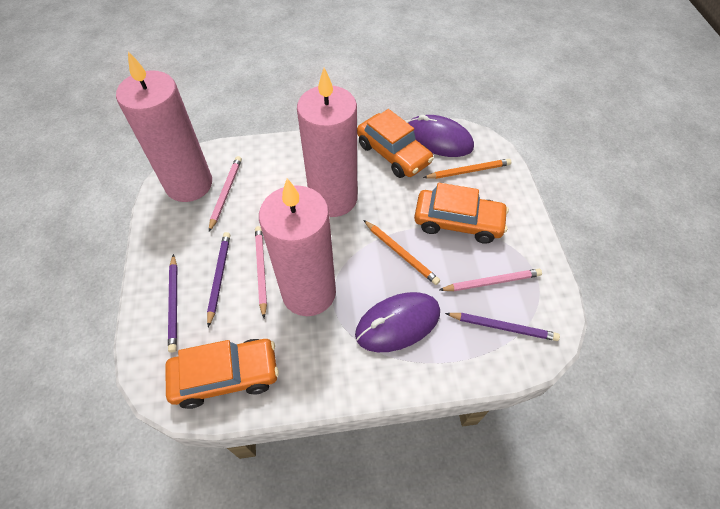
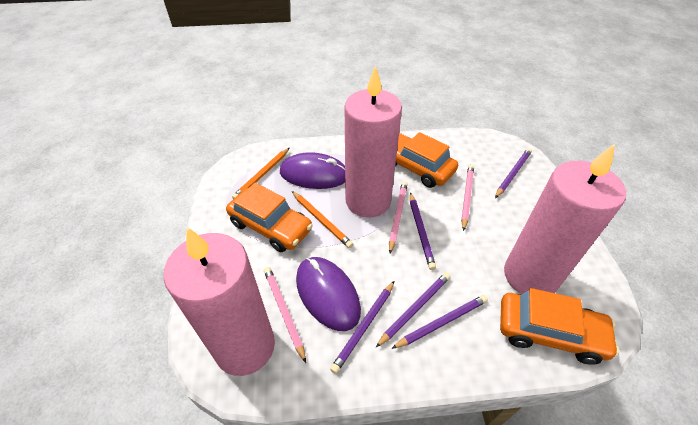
purple pencil: 3 -> 5

